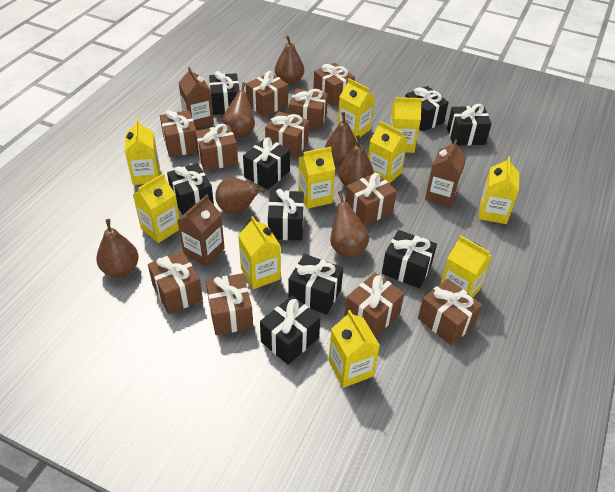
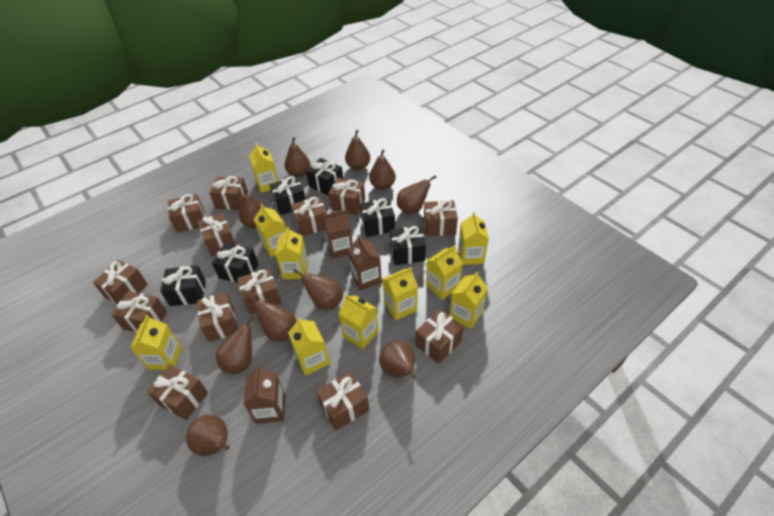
black gift: 9 -> 6
brown gift: 11 -> 13
brown pear: 7 -> 10

